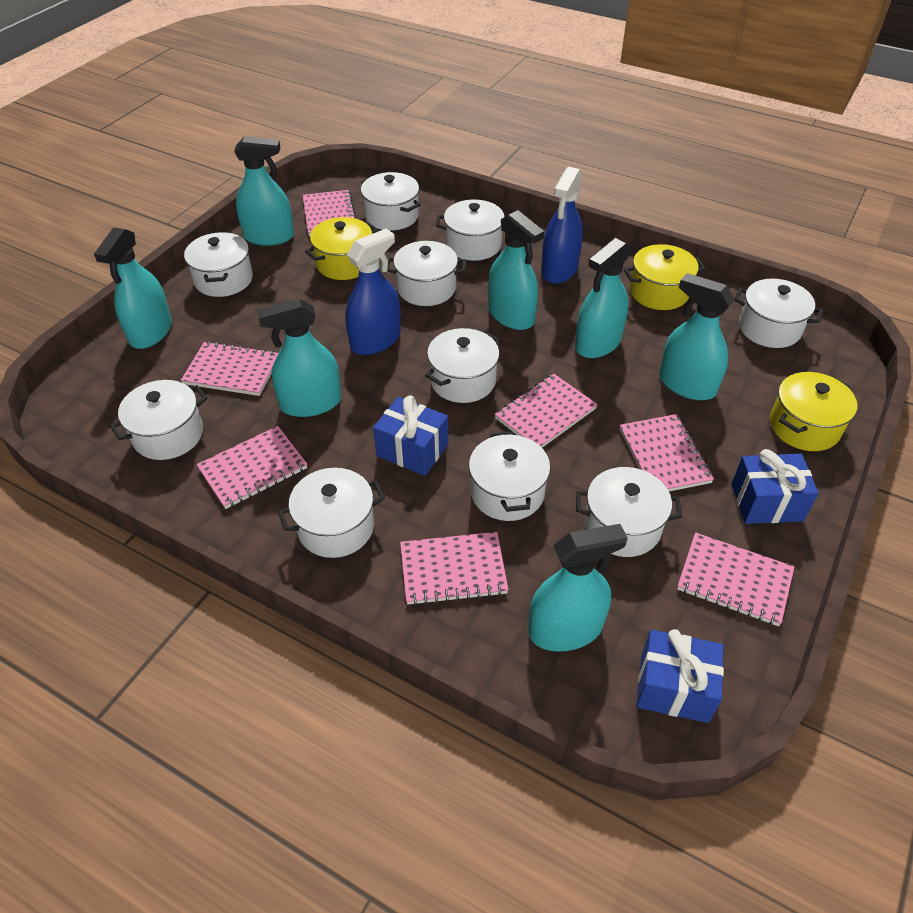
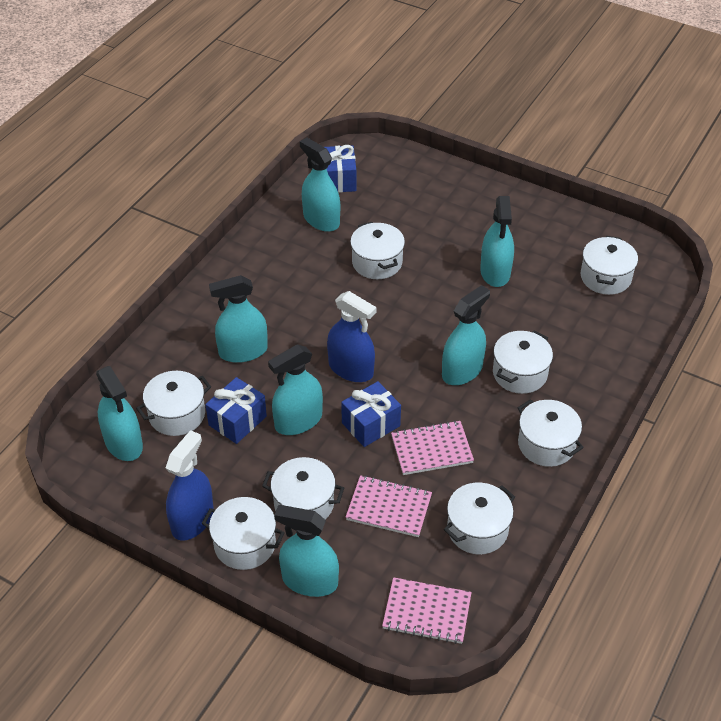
pink notebook: 7 -> 3
white pot: 10 -> 8
yellow pot: 3 -> 0

